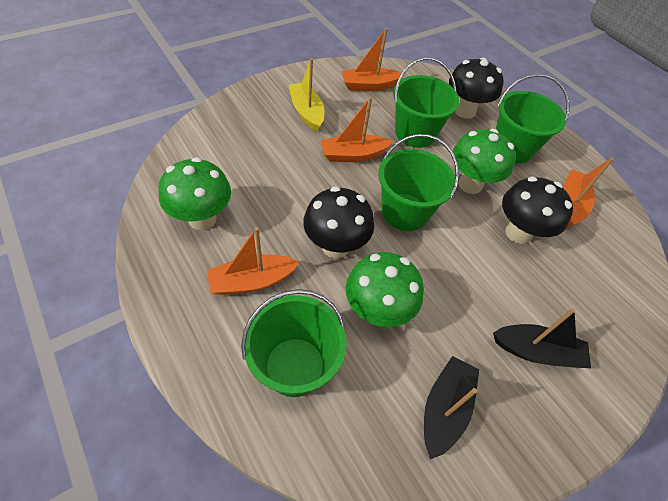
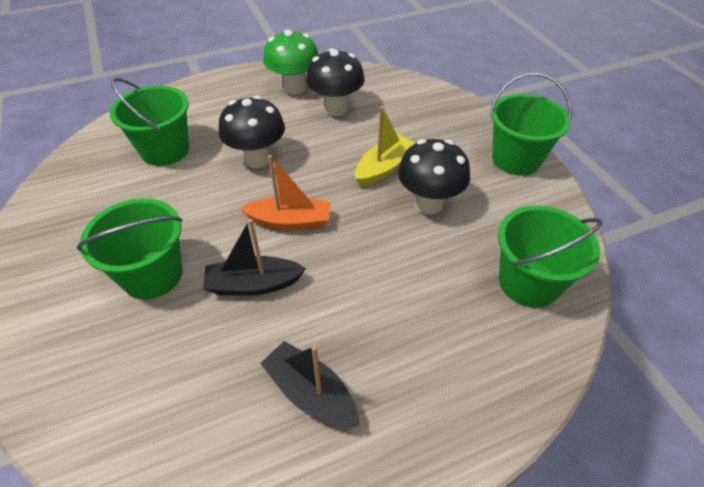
green mushroom: 3 -> 1
orange boat: 4 -> 1

